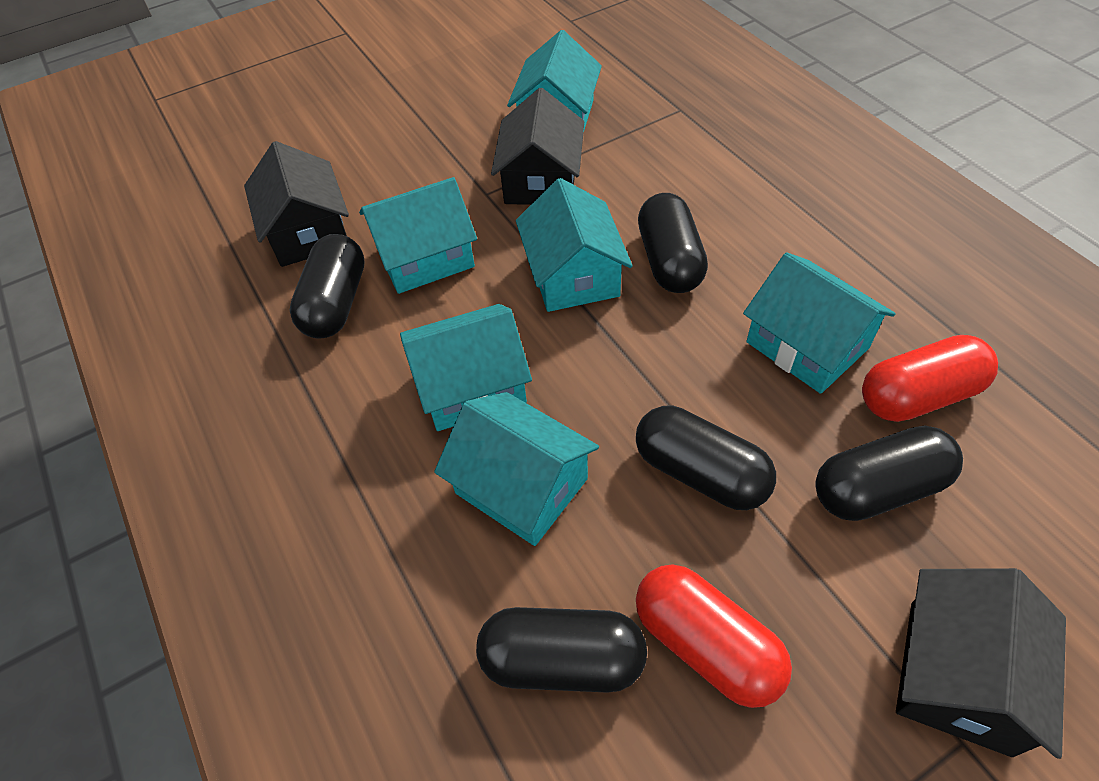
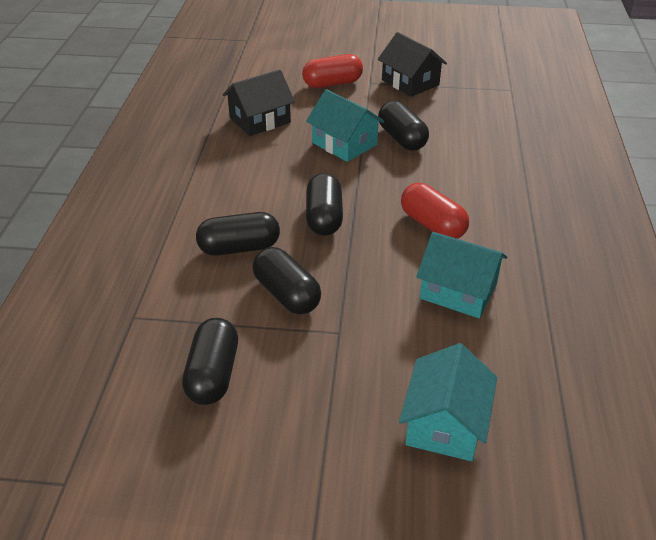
black house: 3 -> 2
turquoise house: 6 -> 3

